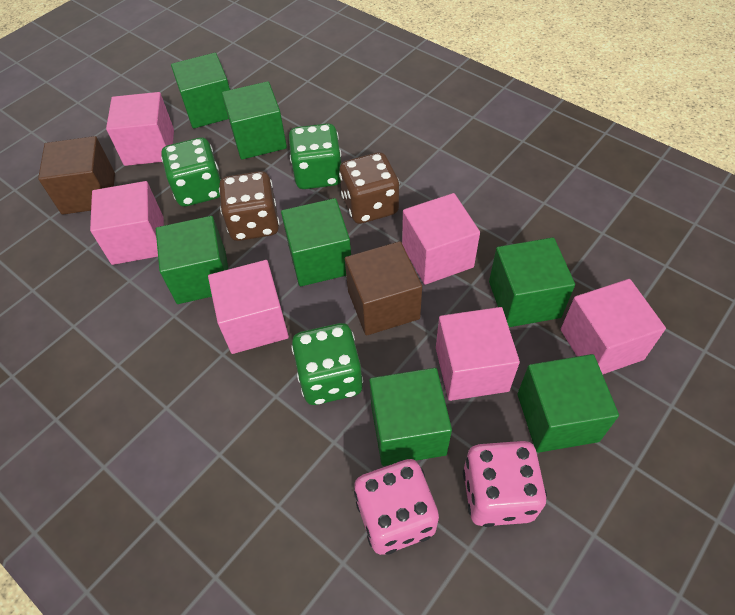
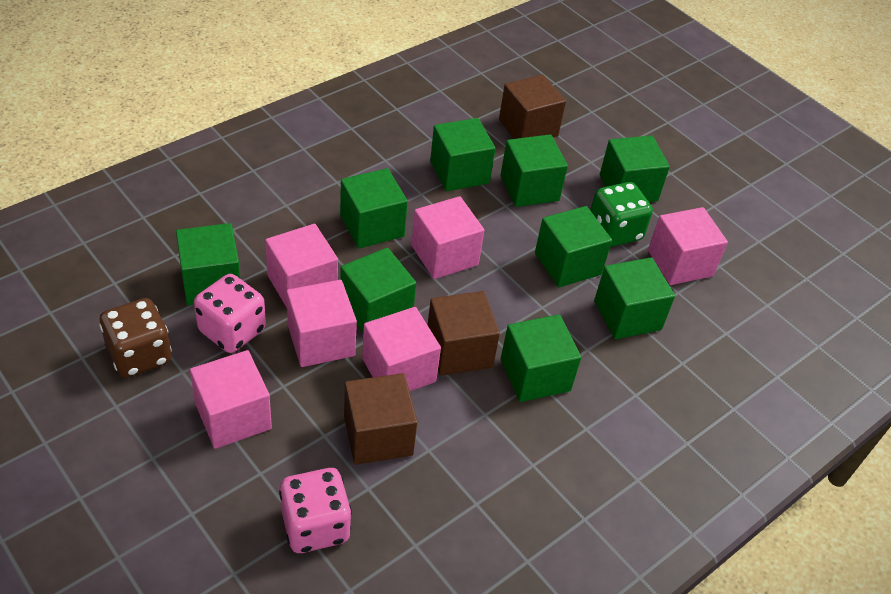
brown cube: 2 -> 3
brown dice: 2 -> 1
green cube: 7 -> 9
green dice: 3 -> 1

